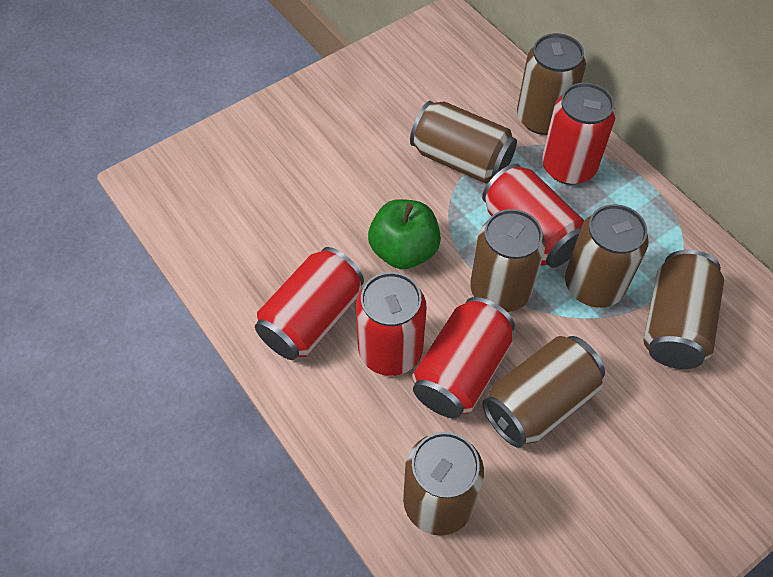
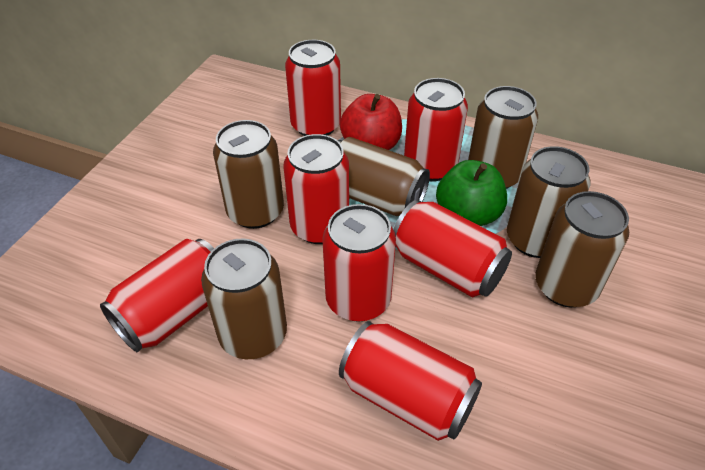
brown can: 7 -> 6
red apple: 0 -> 1
red can: 5 -> 7

